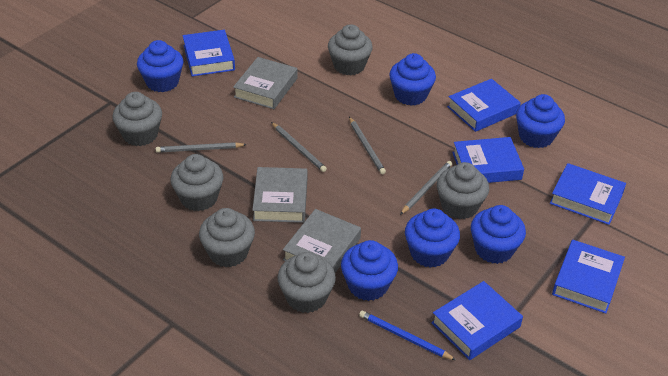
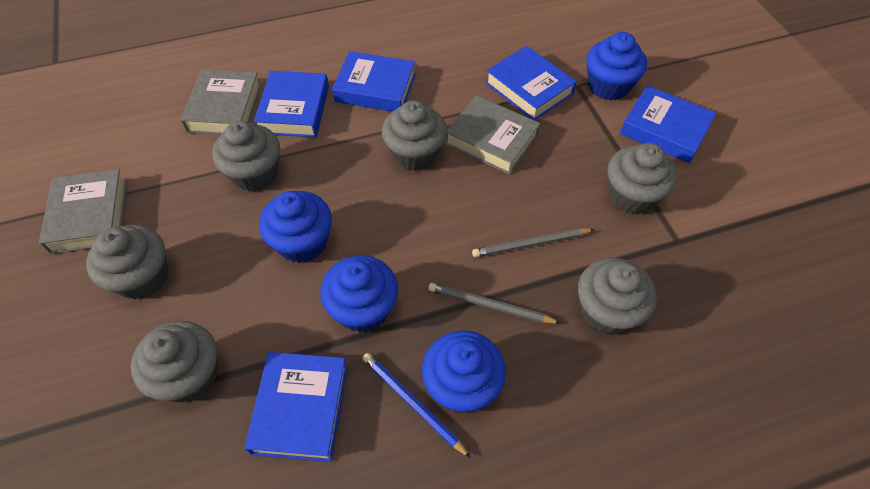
blue book: 6 -> 5
blue cupcake: 6 -> 4
grey pencil: 4 -> 2

